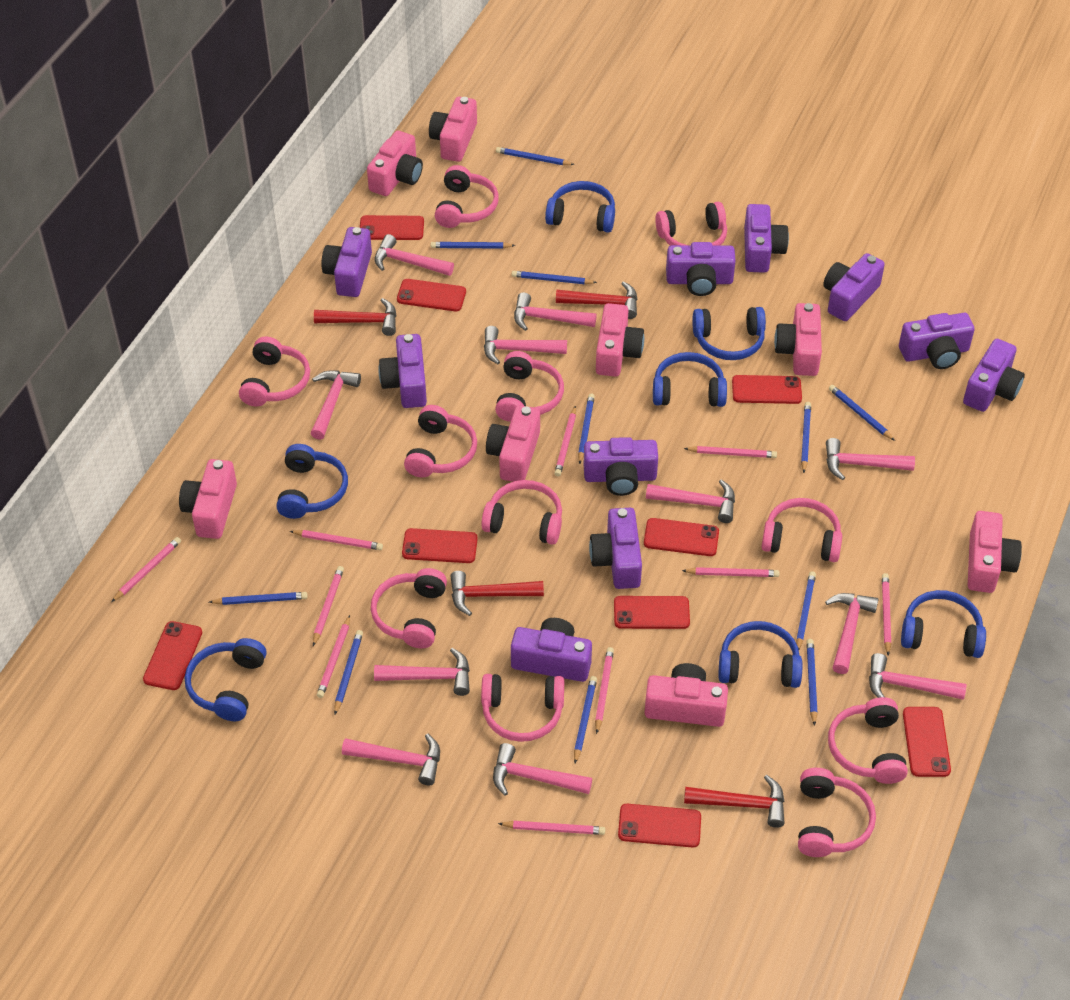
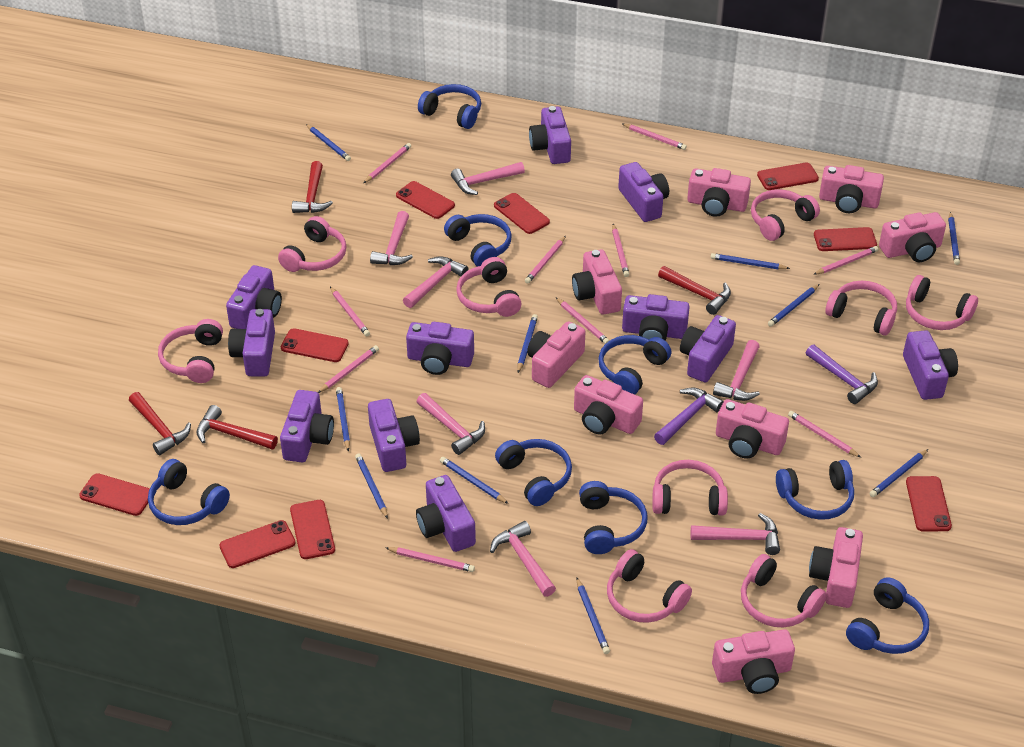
blue headphones: 7 -> 8
blue pencil: 11 -> 10
pink camera: 8 -> 9
pink hammer: 11 -> 7
pink headphones: 11 -> 9
purple camera: 10 -> 11
purple hammer: 0 -> 2

